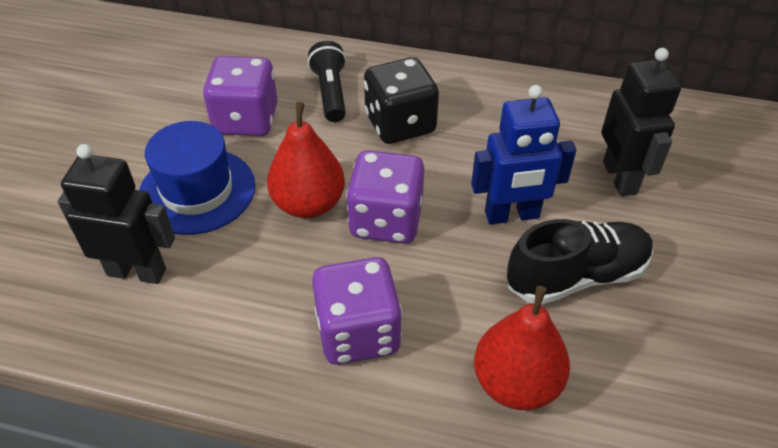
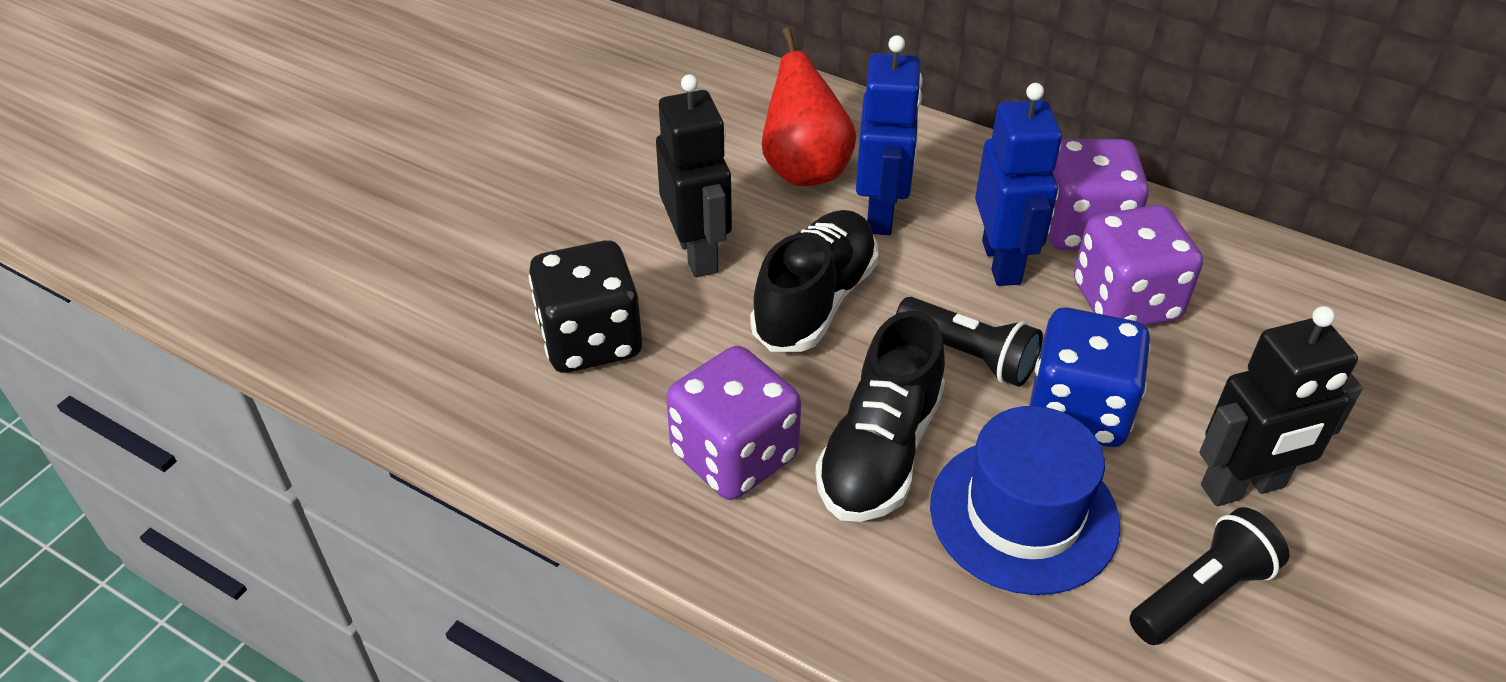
black flashlight: 1 -> 2
black shoe: 1 -> 2
blue dice: 0 -> 1
blue robot: 1 -> 2
red pear: 2 -> 1

